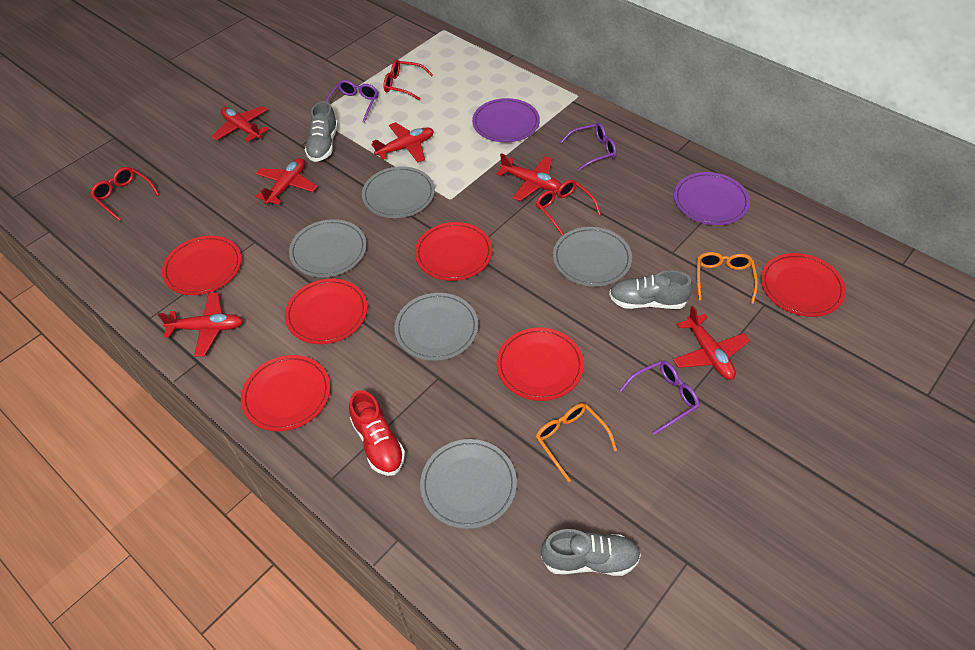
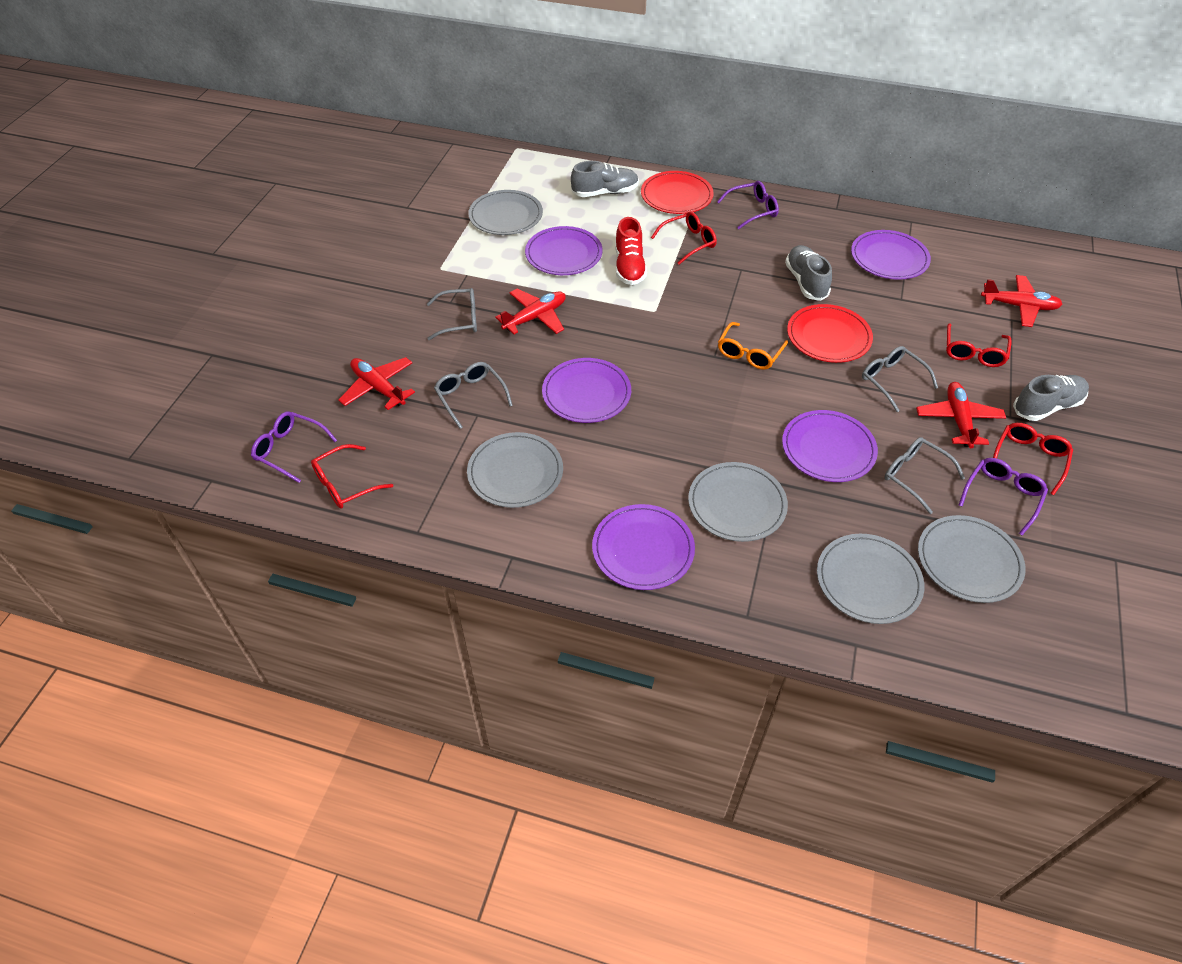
grey glasses: 0 -> 4
orange glasses: 2 -> 1
purple plate: 2 -> 5
red glasses: 3 -> 4
red plane: 6 -> 4
red plate: 6 -> 2

